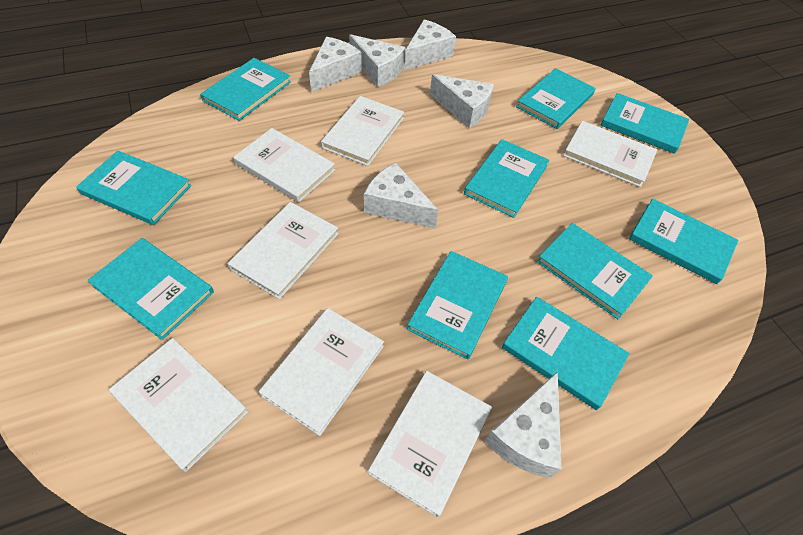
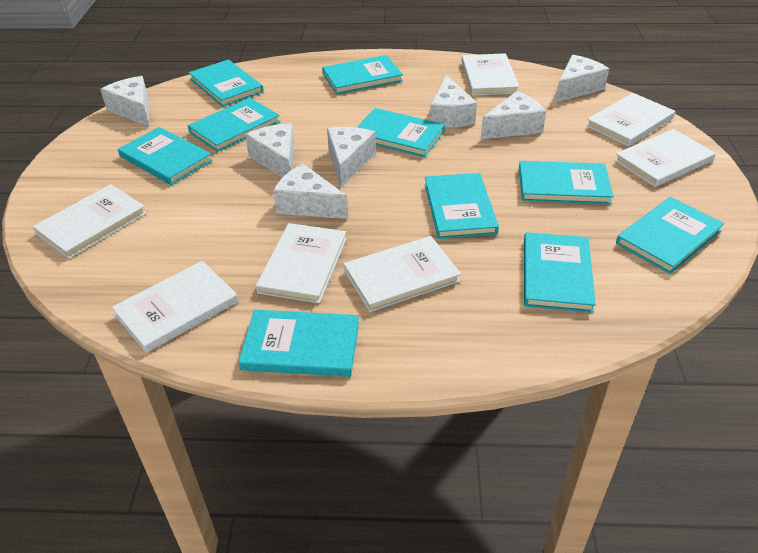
white cheese: 6 -> 7

